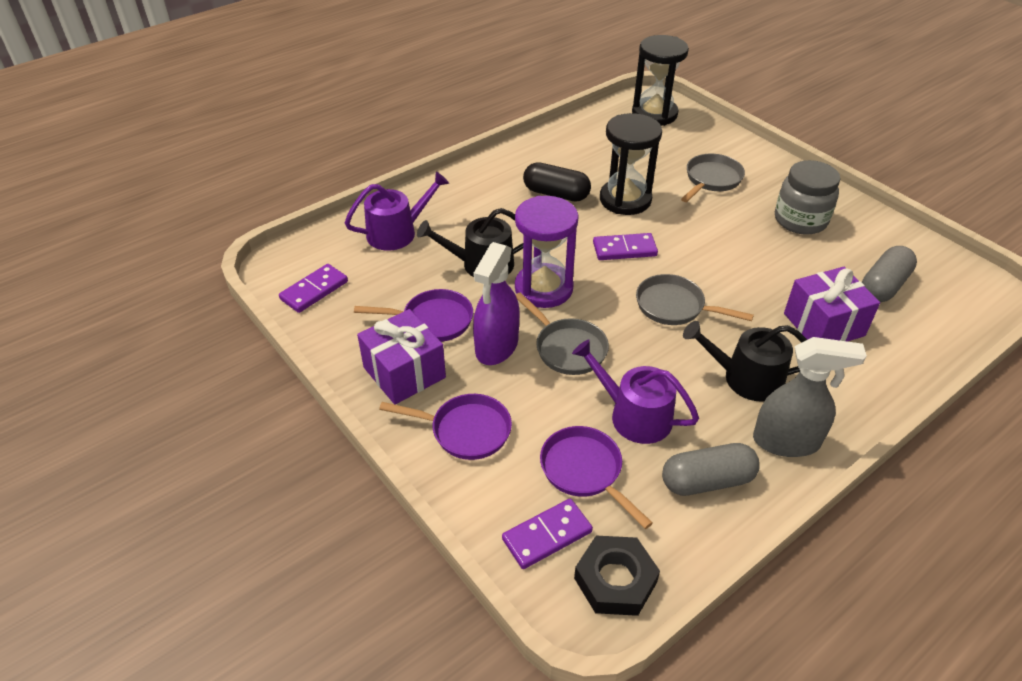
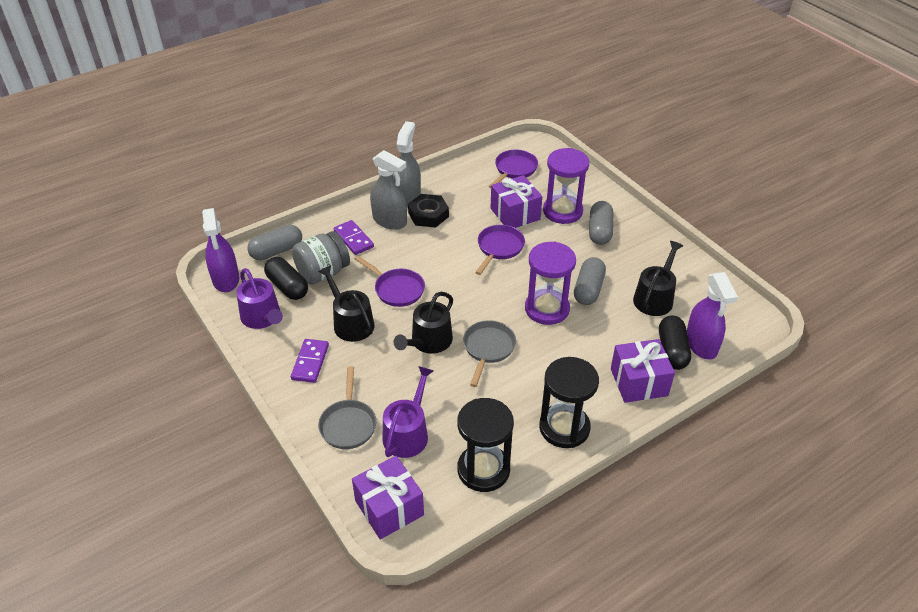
black capsule: 1 -> 2
black watering can: 2 -> 3
grey capsule: 2 -> 3
grey pan: 3 -> 2
grey spray bottle: 1 -> 2
purple domino: 3 -> 2
purple gift: 2 -> 3
purple hourglass: 1 -> 2
purple spray bottle: 1 -> 2

